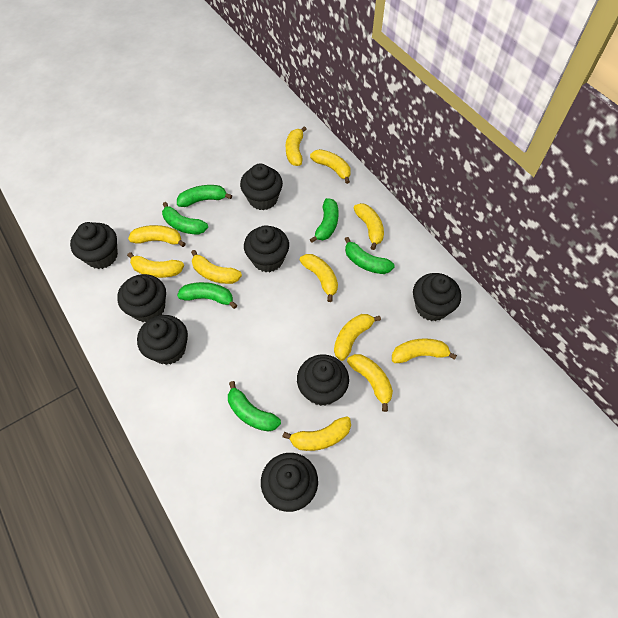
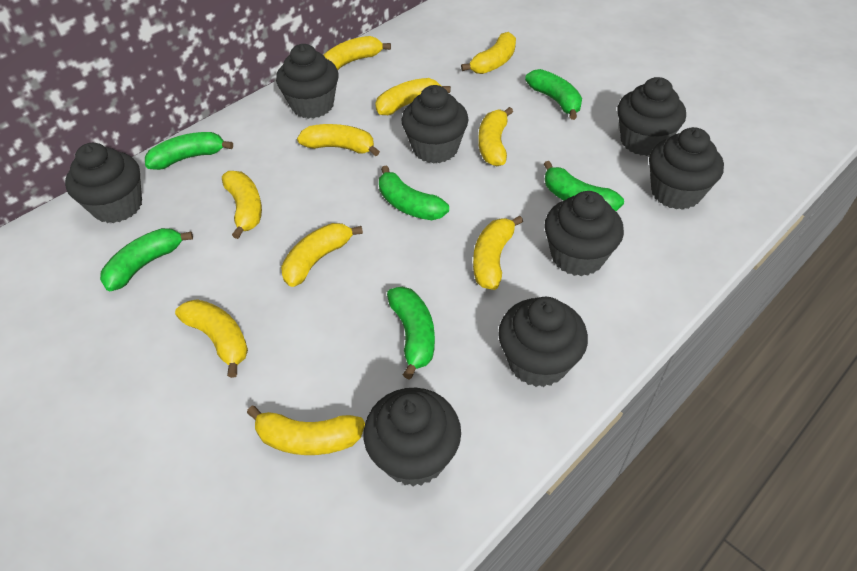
yellow banana: 11 -> 10

